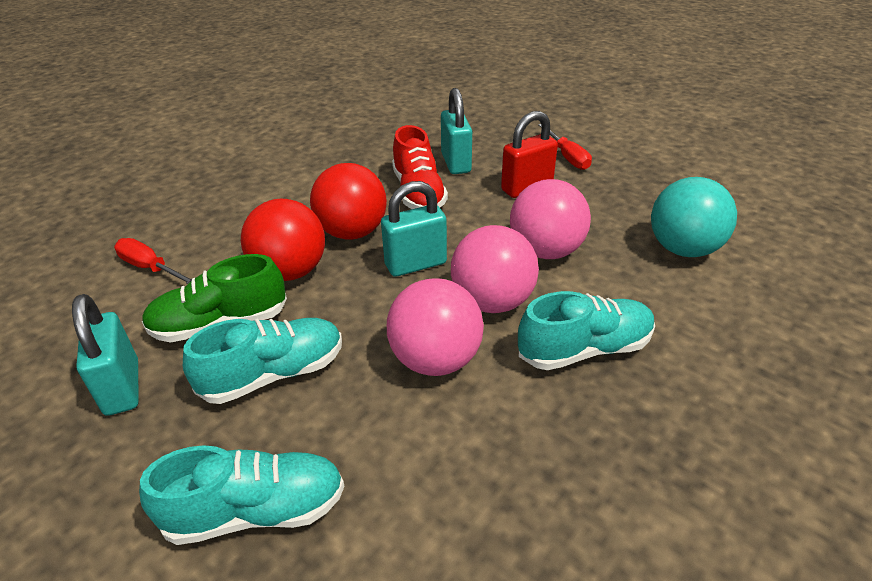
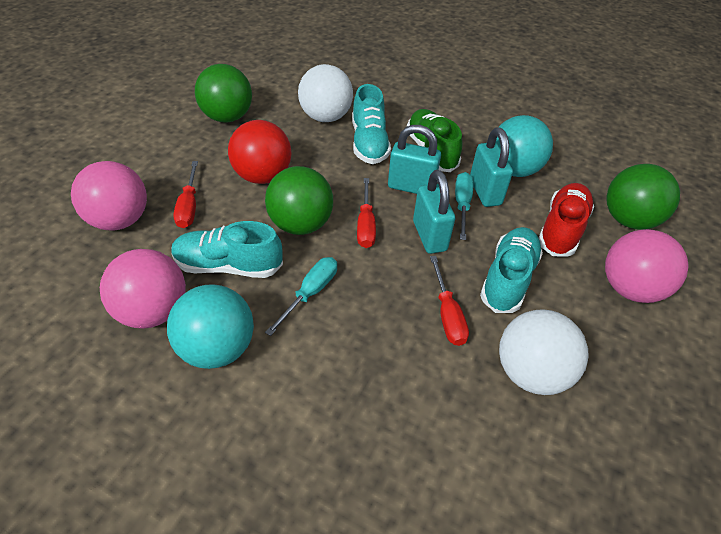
green ball: 0 -> 3
red ball: 2 -> 1
red padlock: 1 -> 0
red screwdriver: 2 -> 3
turquoise ball: 1 -> 2
turquoise screwdriver: 0 -> 2
white ball: 0 -> 2

